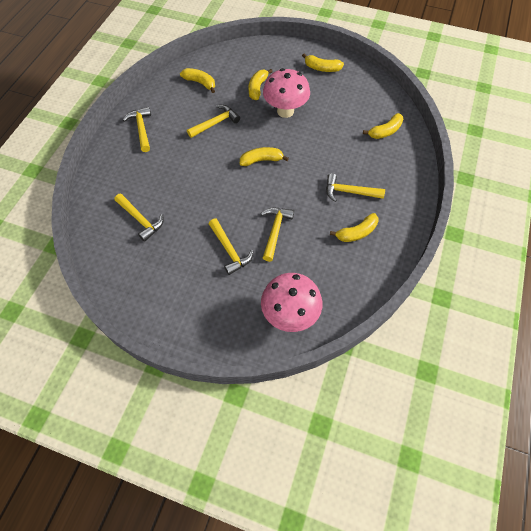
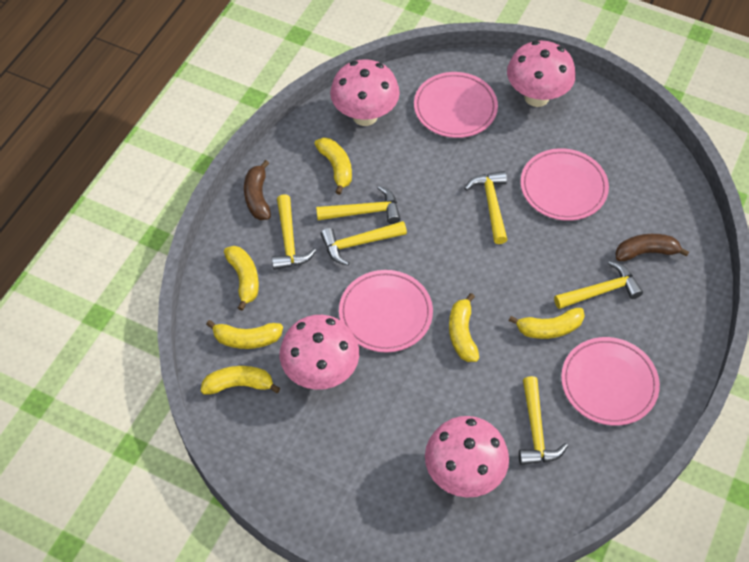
brown banana: 0 -> 2
pink mushroom: 2 -> 4
pink plate: 0 -> 4

